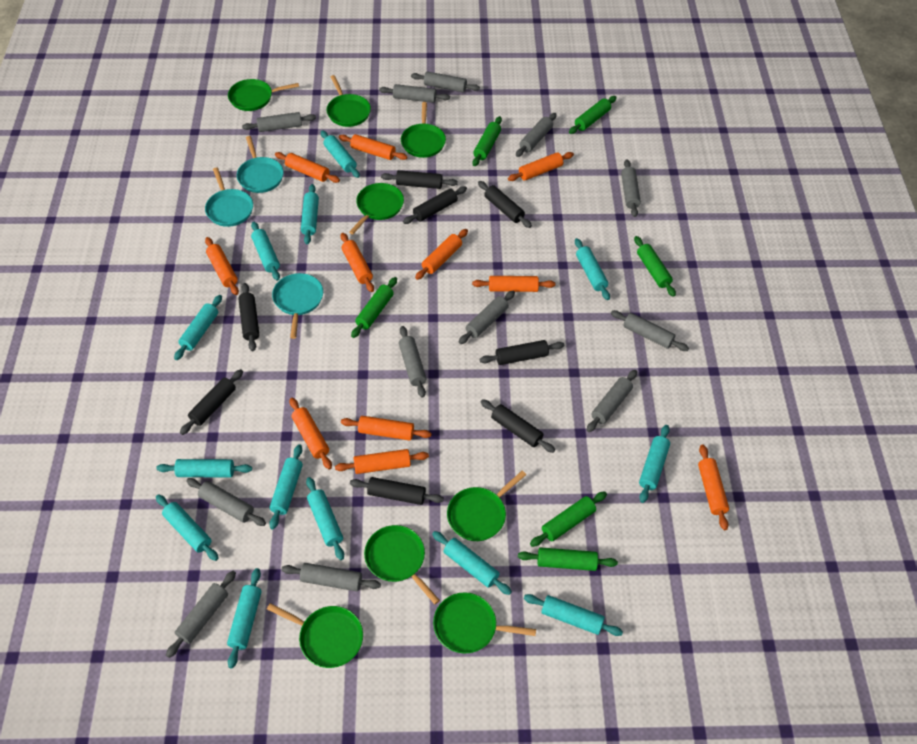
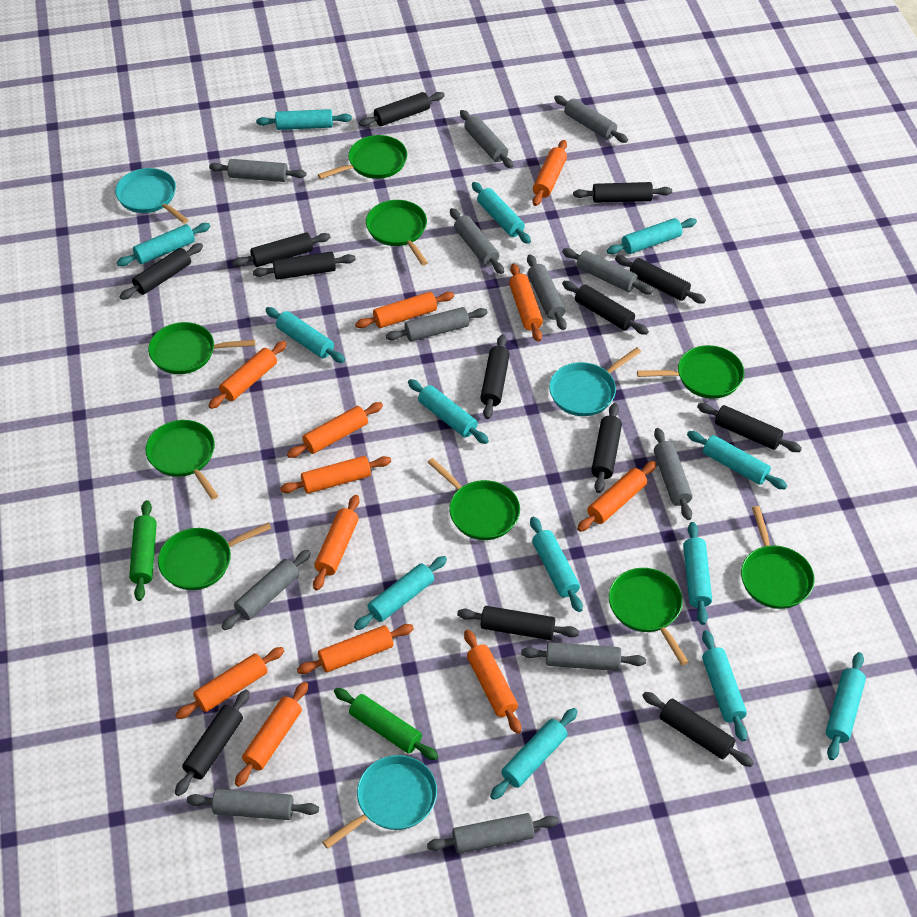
black rolling pin: 8 -> 13
green pan: 8 -> 9
green rolling pin: 6 -> 2
orange rolling pin: 11 -> 12

